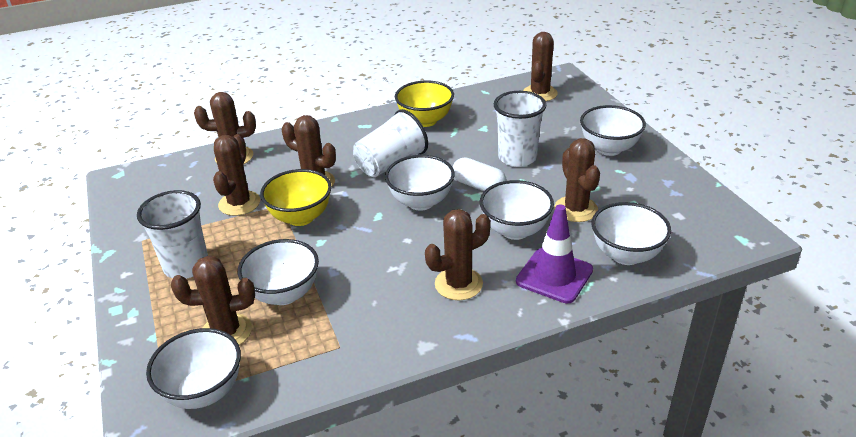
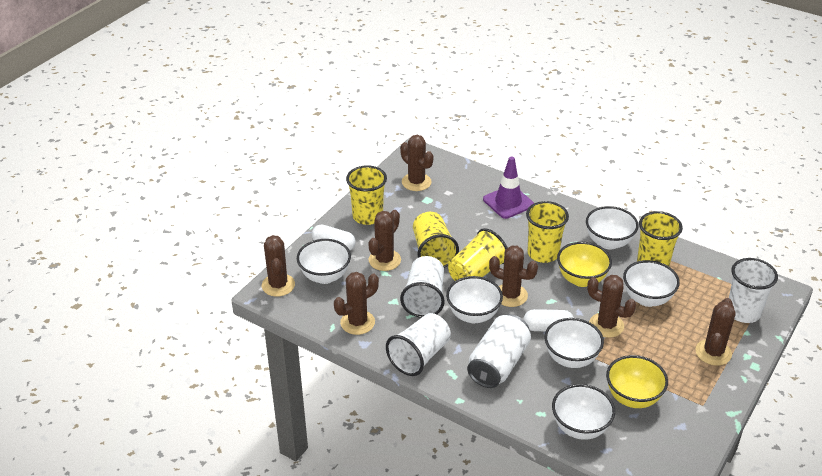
white can: 0 -> 1
white capsule: 1 -> 2
yellow cup: 0 -> 5

